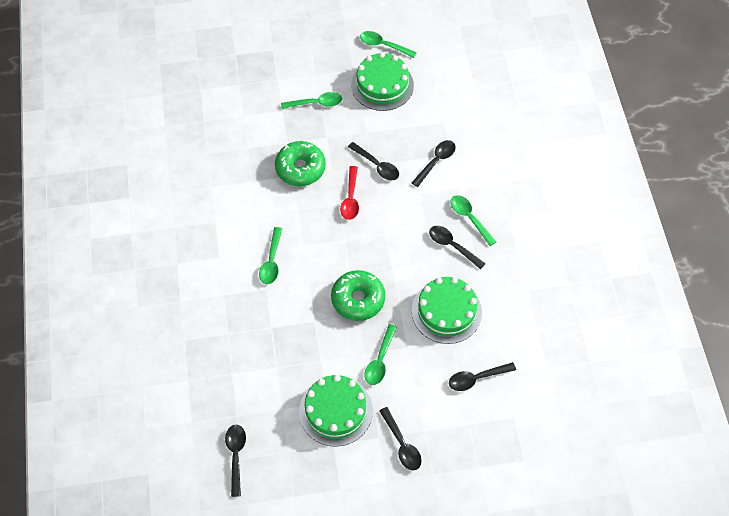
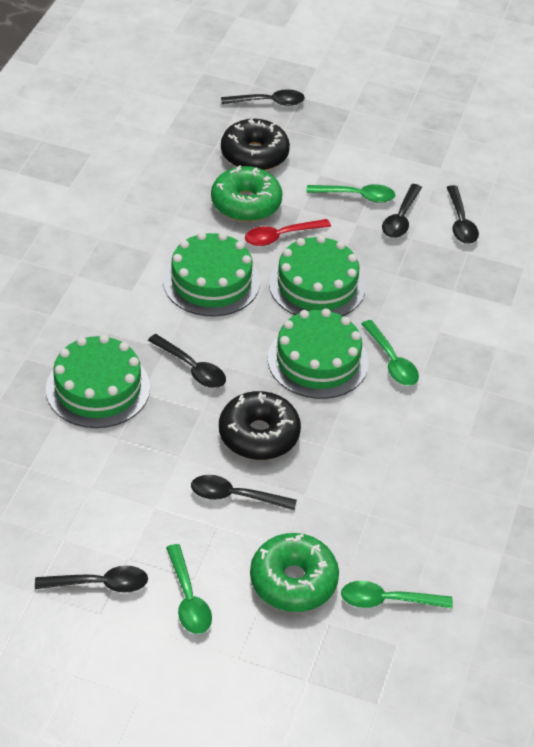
black donut: 0 -> 2
green cake: 3 -> 4
green spoon: 5 -> 4

